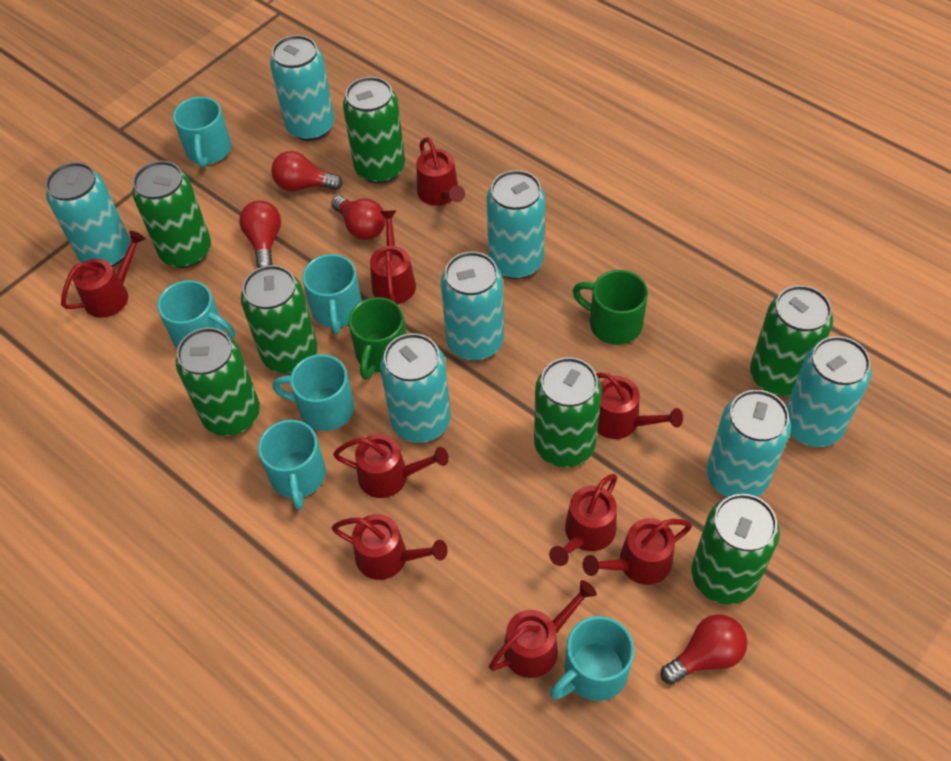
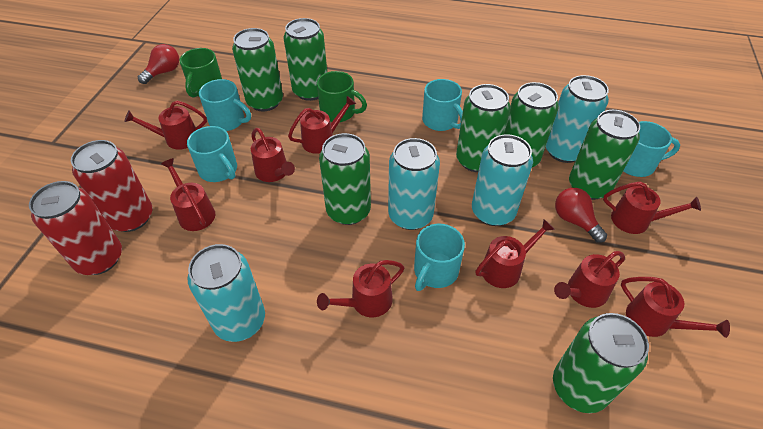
red can: 0 -> 2
red light bulb: 4 -> 2
turquoise can: 7 -> 4
turquoise mug: 6 -> 5

